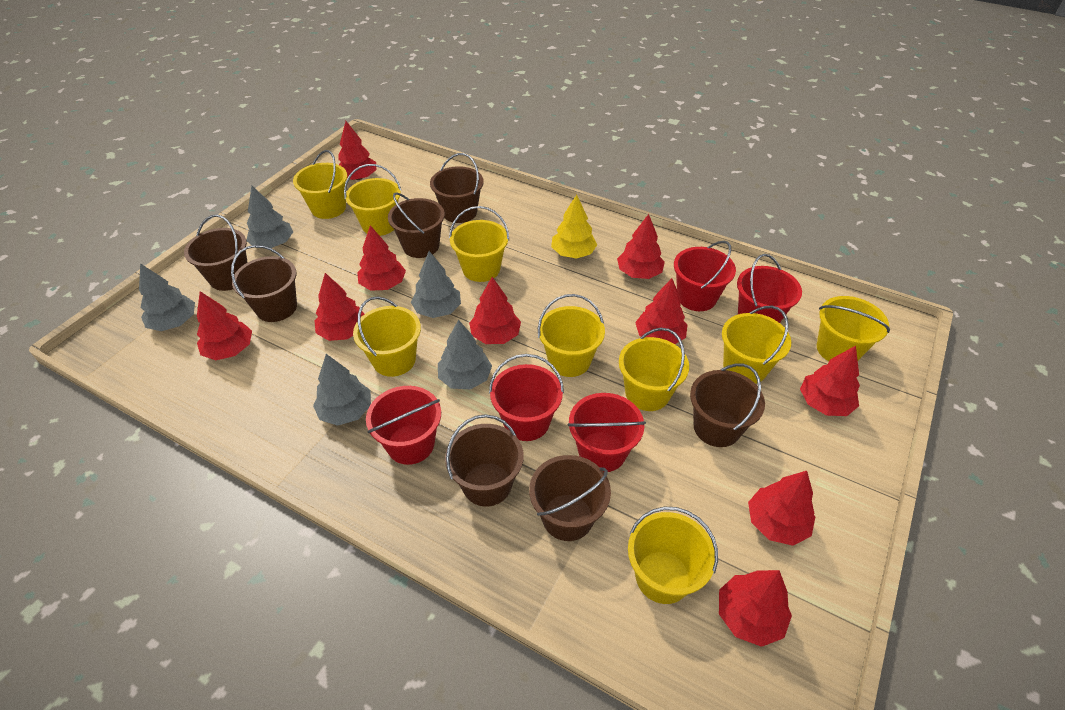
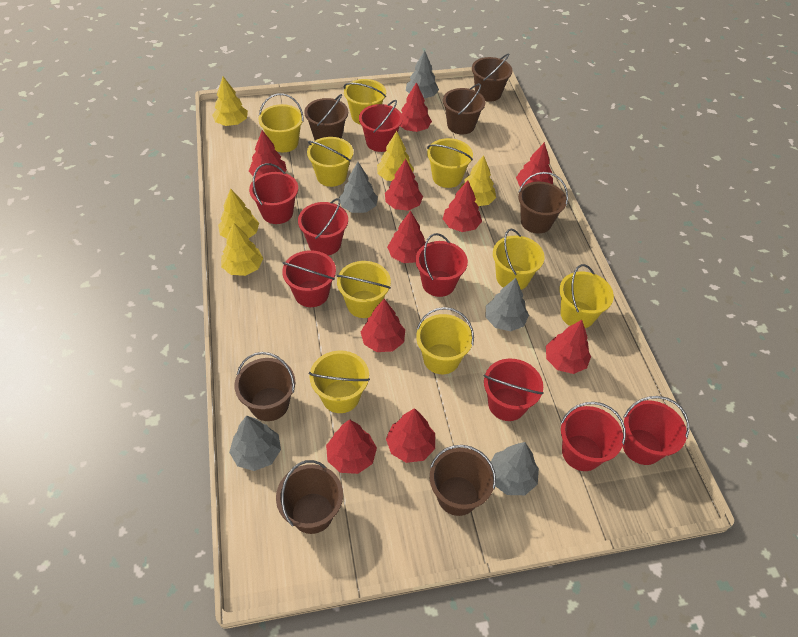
red bucket: 5 -> 8
yellow tree: 1 -> 5

